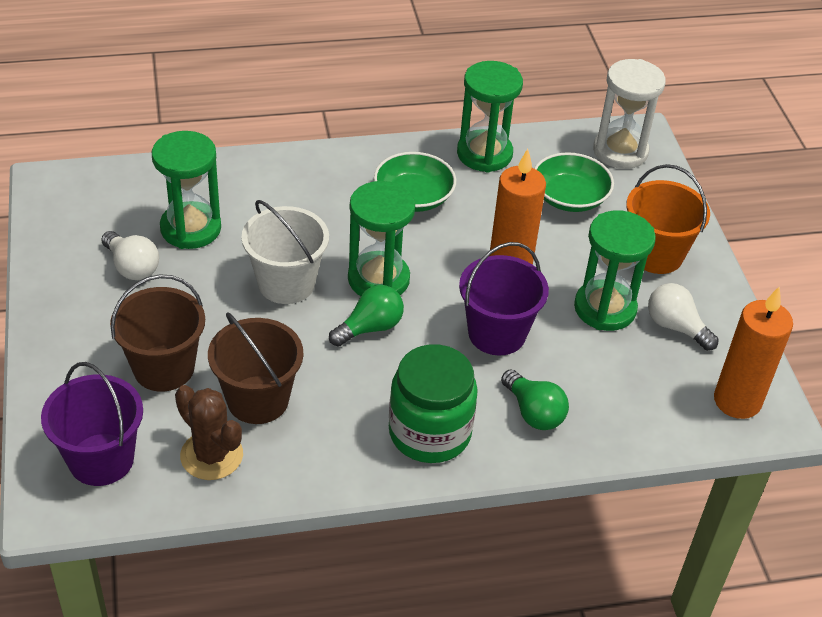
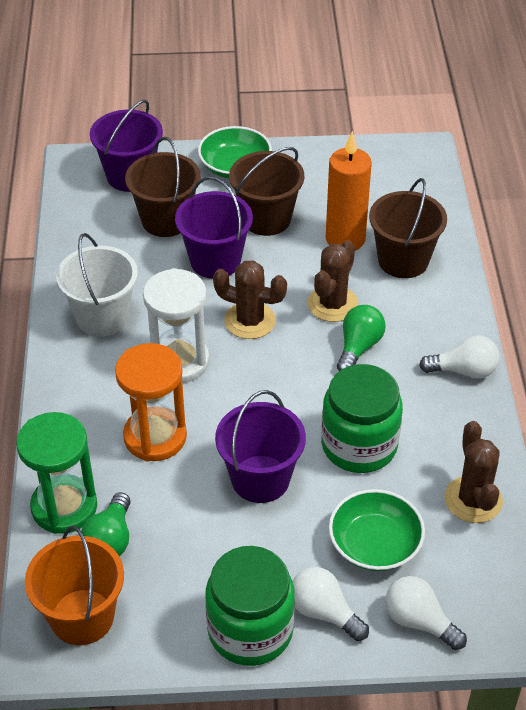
brown bucket: 2 -> 3
brown cactus: 1 -> 3
green hourglass: 4 -> 1
green jar: 1 -> 2
orange candle: 2 -> 1
orange hourglass: 0 -> 1
purple bucket: 2 -> 3
white light bulb: 2 -> 3

